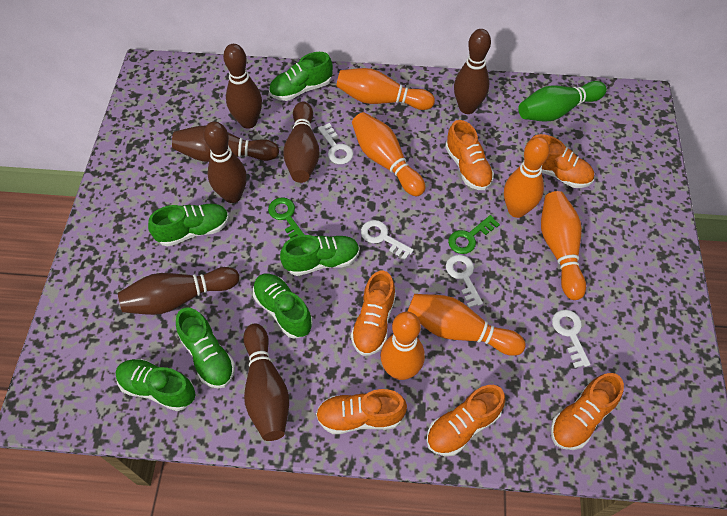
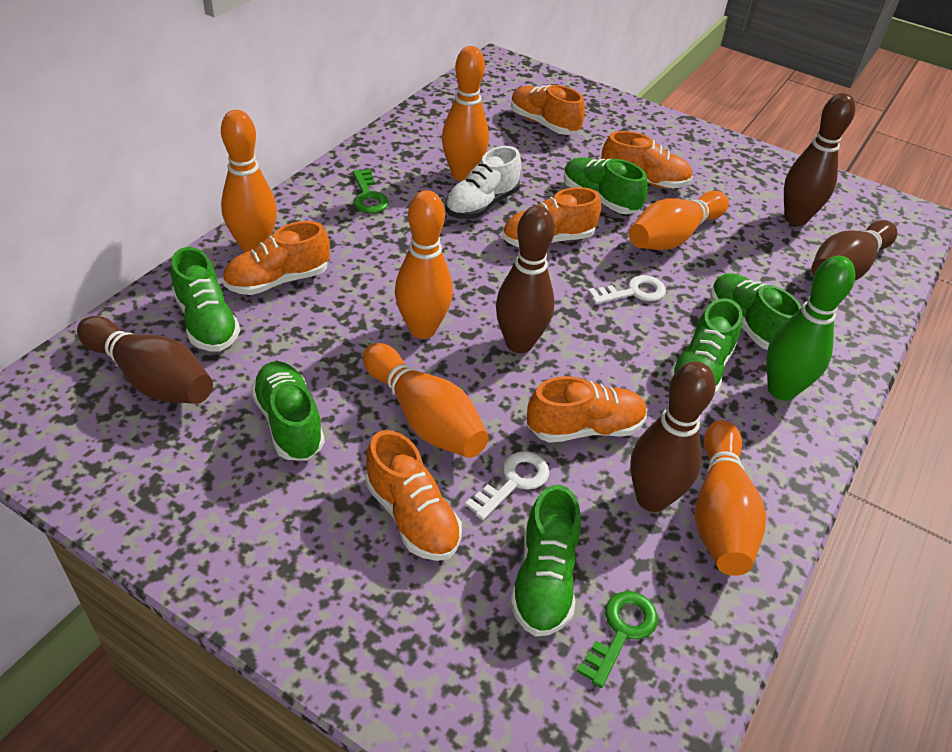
brown bowling pin: 7 -> 5
white key: 4 -> 2
white shoe: 0 -> 1

